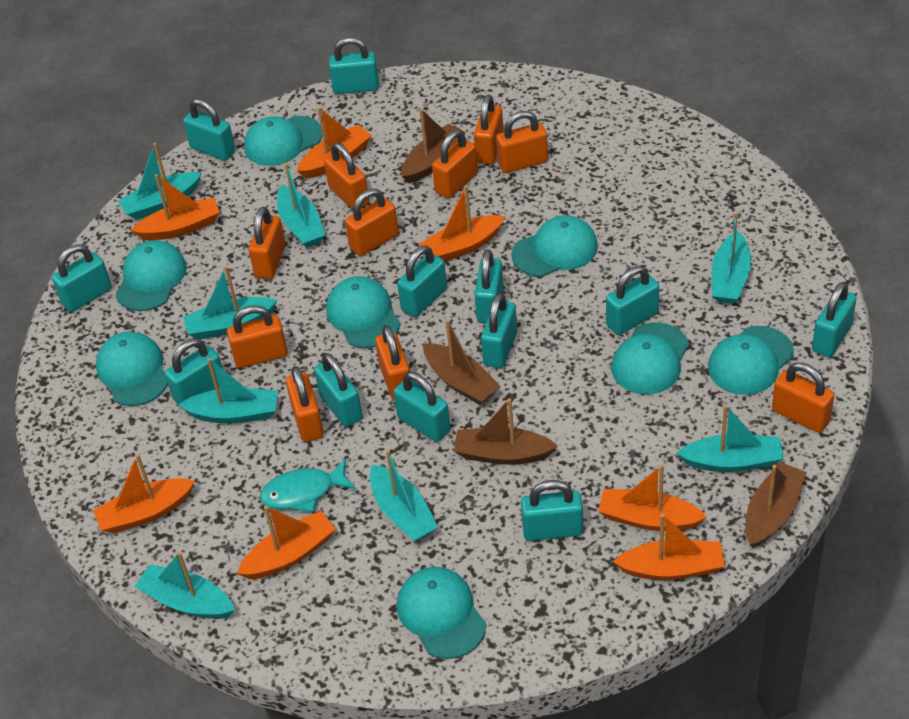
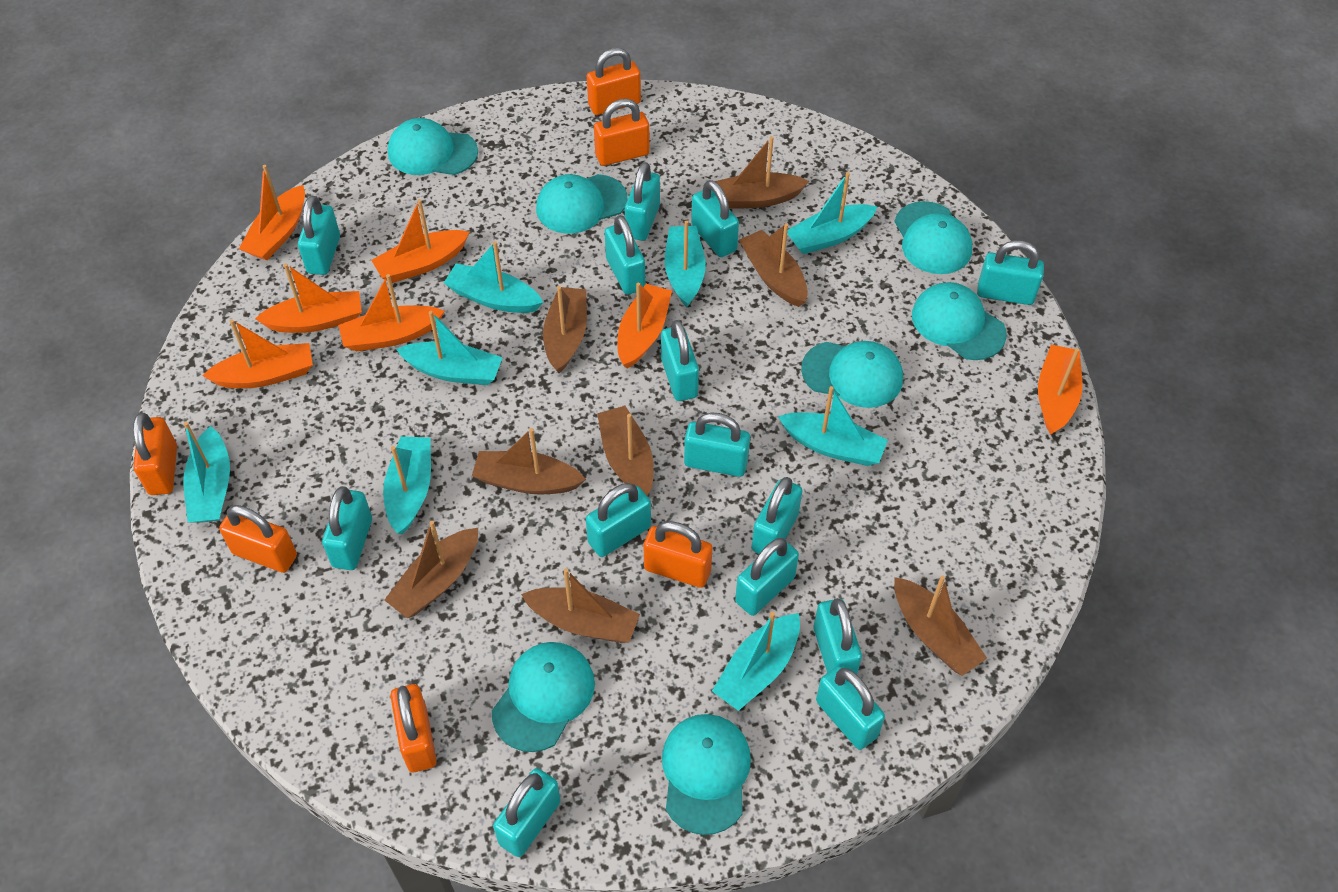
brown boat: 4 -> 8
orange padlock: 10 -> 6
turquoise cap: 8 -> 7
turquoise fish: 1 -> 0
turquoise padlock: 12 -> 14

